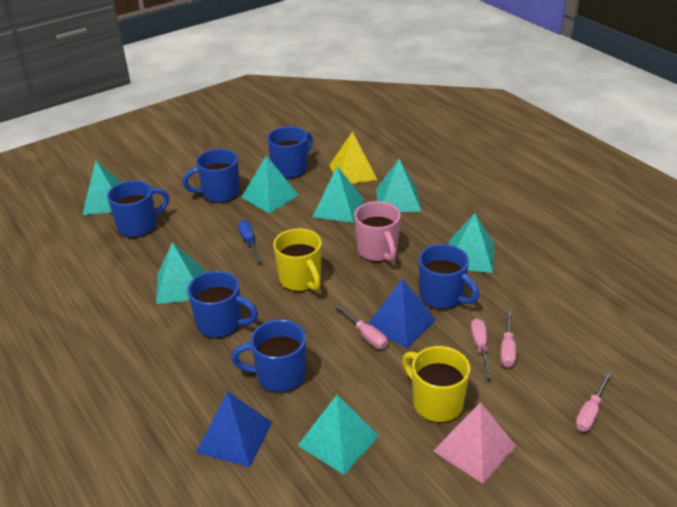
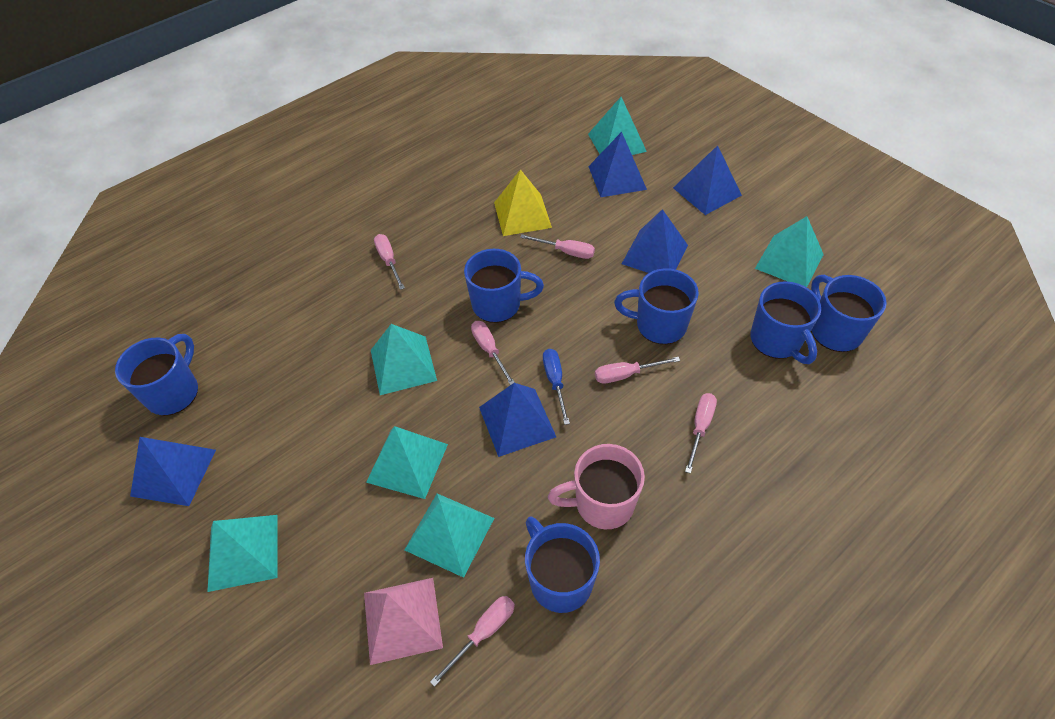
blue pyramid: 2 -> 5
pink screwdriver: 4 -> 6
turquoise pyramid: 7 -> 6
yellow mug: 2 -> 0

